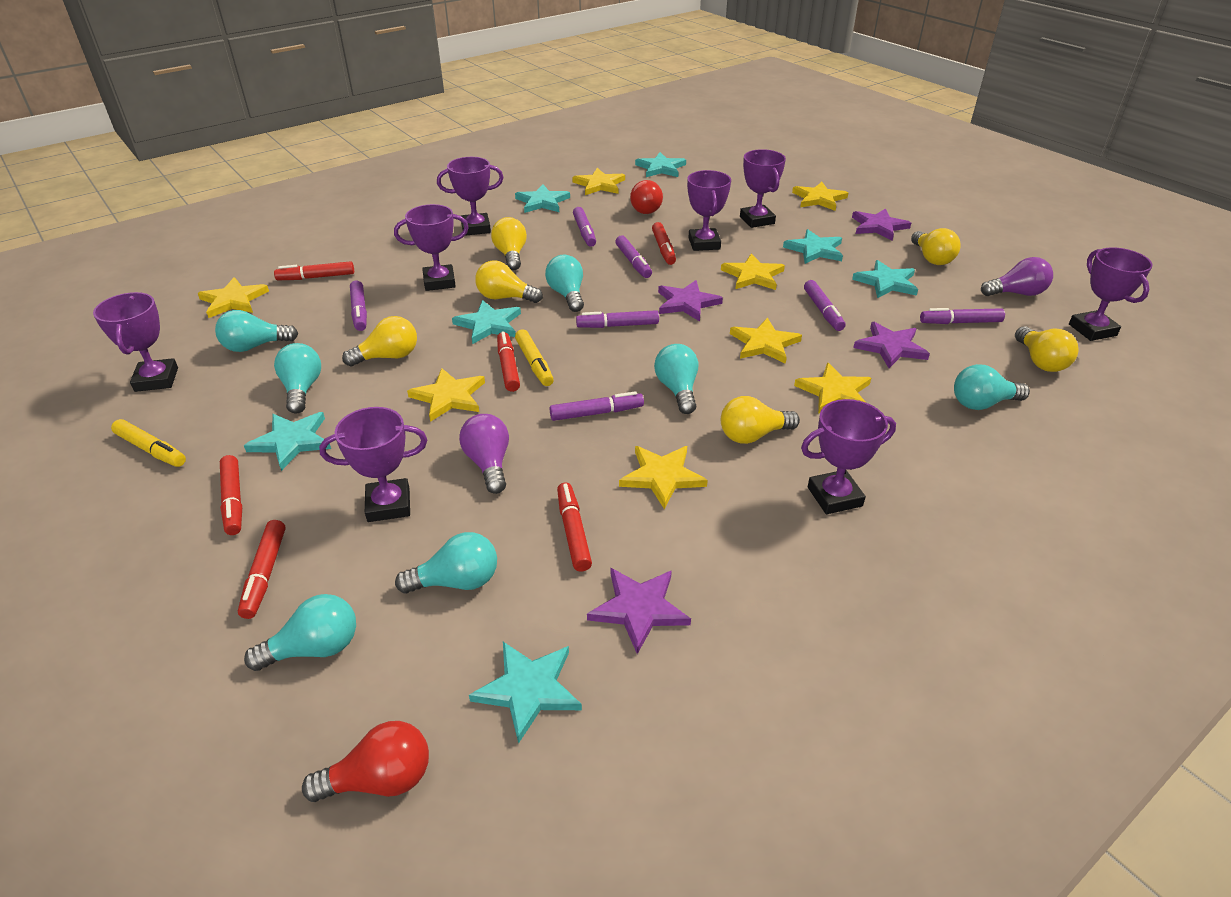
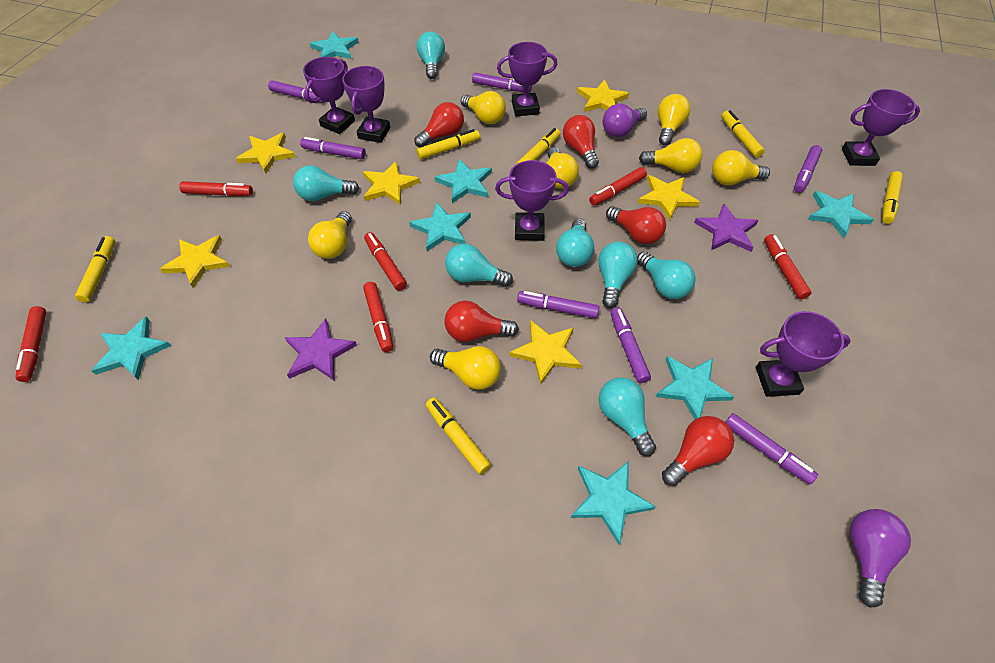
purple star: 4 -> 2
purple trophy: 8 -> 6
red light bulb: 2 -> 5
yellow light bulb: 6 -> 7
yellow marker: 2 -> 6
yellow star: 8 -> 6

